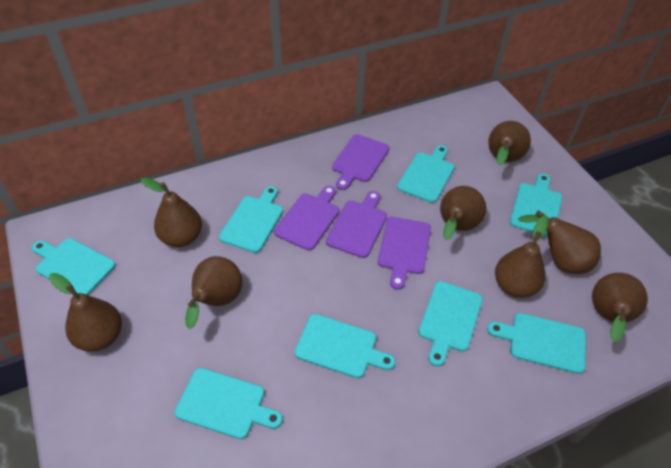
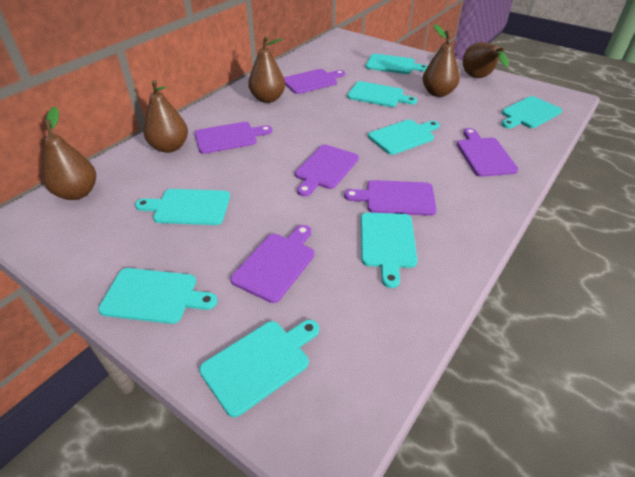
brown pear: 8 -> 5
purple cutting board: 4 -> 6

